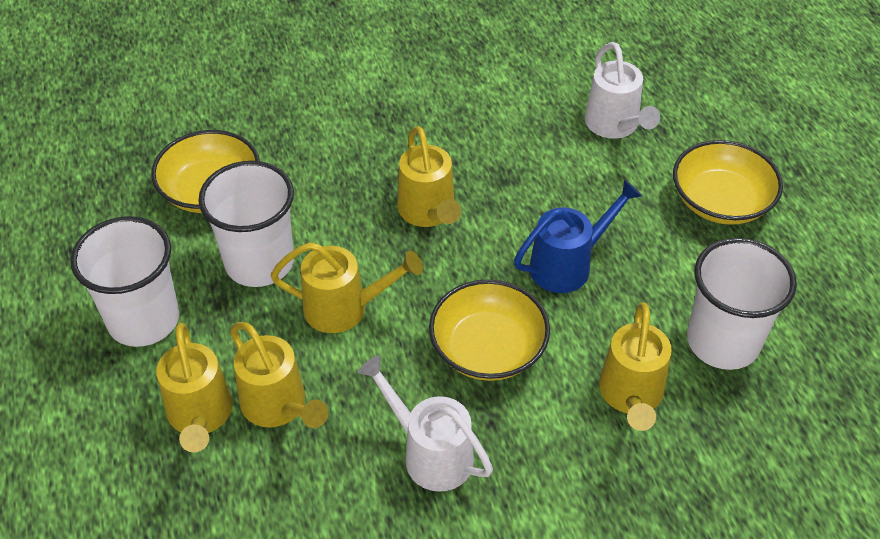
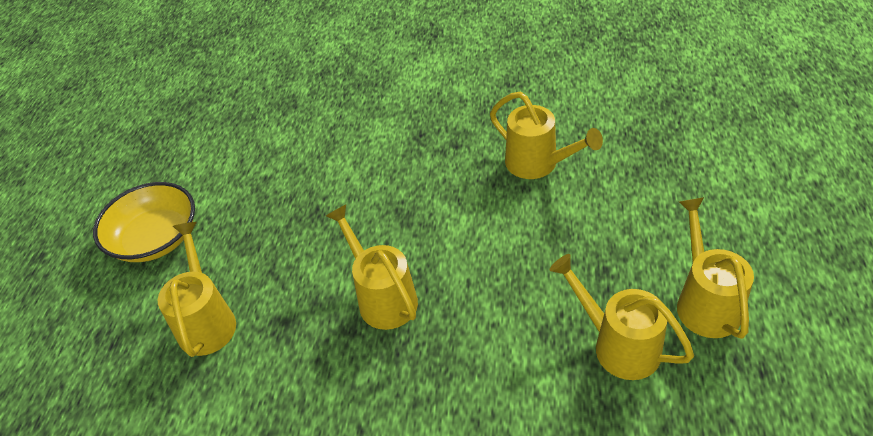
blue watering can: 1 -> 0
white cup: 3 -> 0
white watering can: 2 -> 0
yellow bowl: 3 -> 1

